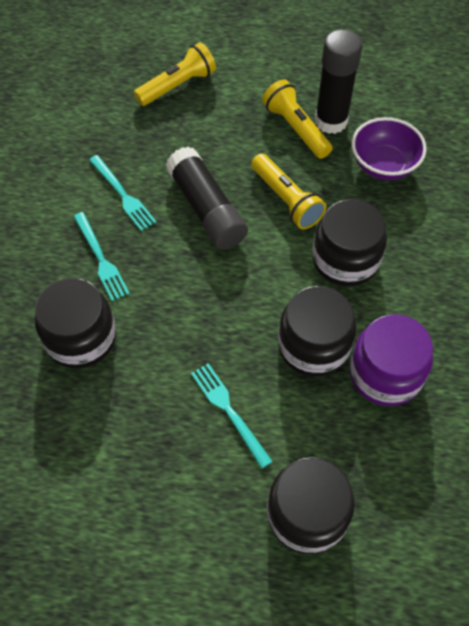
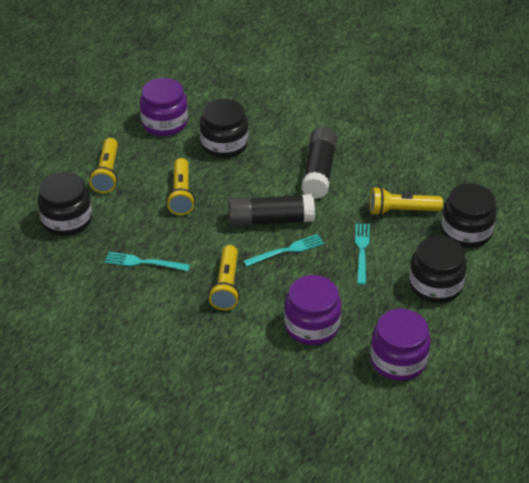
purple bowl: 1 -> 0
purple jar: 1 -> 3
yellow flashlight: 3 -> 4

